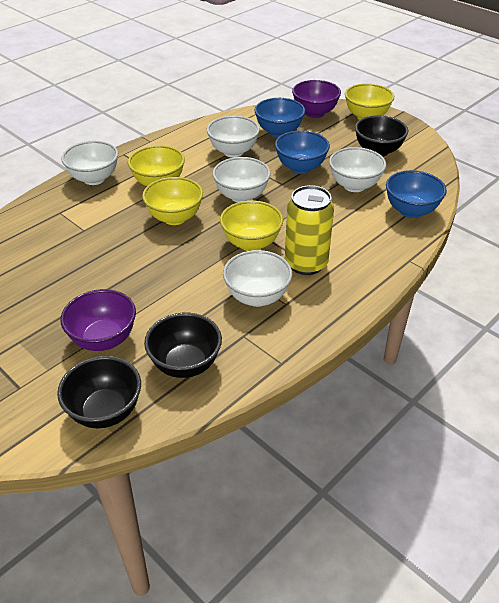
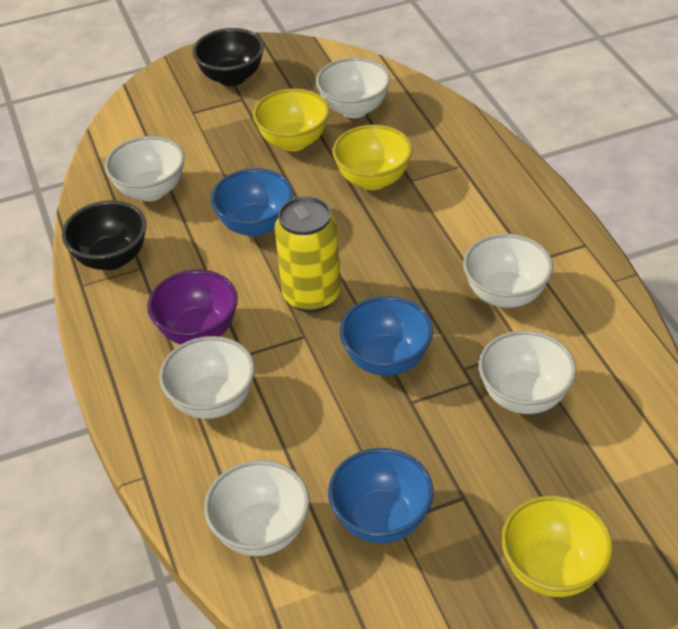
black bowl: 3 -> 2
purple bowl: 2 -> 1
white bowl: 5 -> 6
yellow bowl: 4 -> 3

